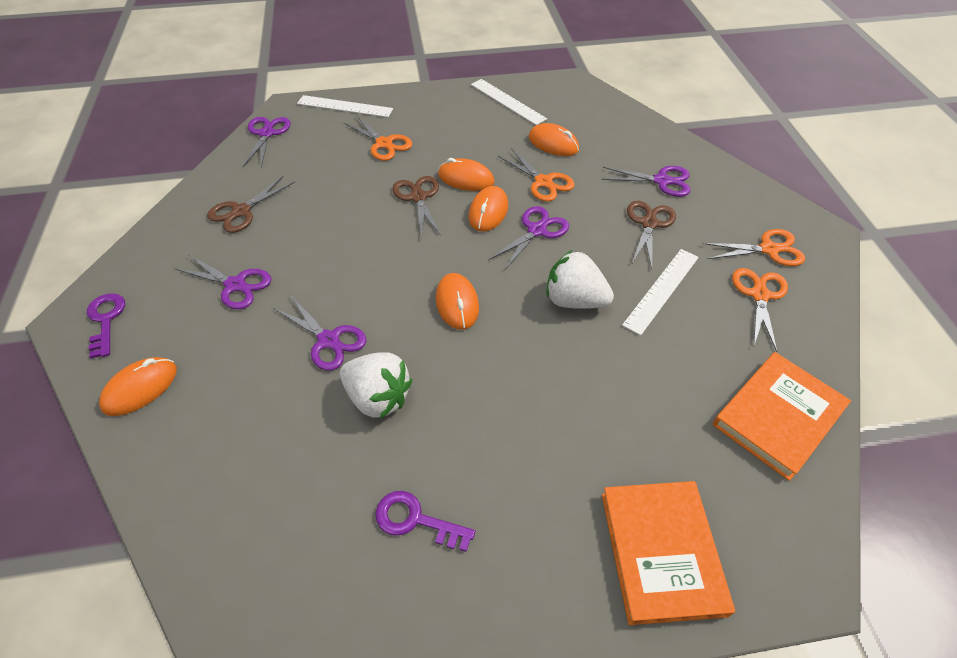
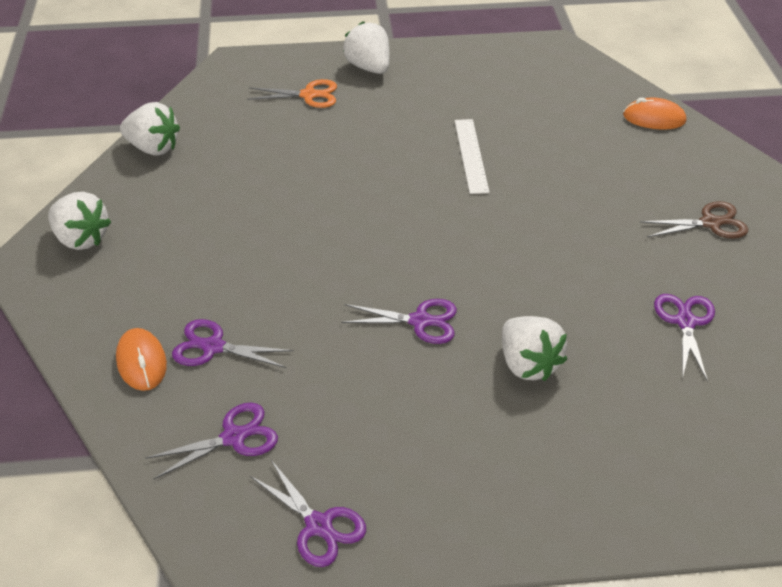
brown scissors: 3 -> 1
orange book: 2 -> 0
orange mouse: 5 -> 2
orange scissors: 4 -> 1
purple key: 2 -> 0
white ruler: 3 -> 1
white strawberry: 2 -> 4

